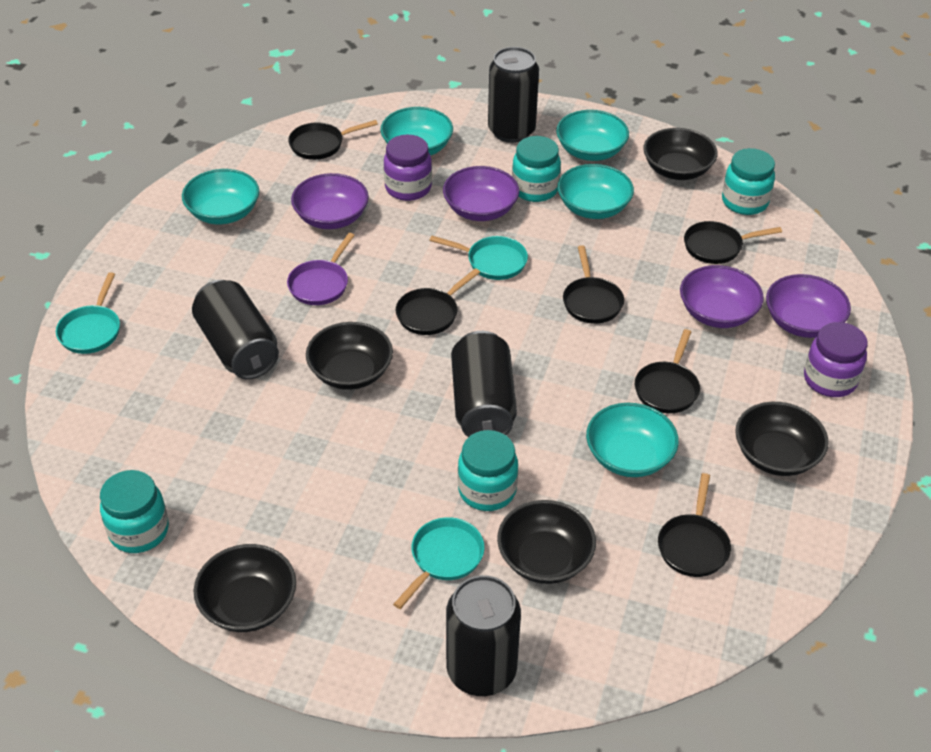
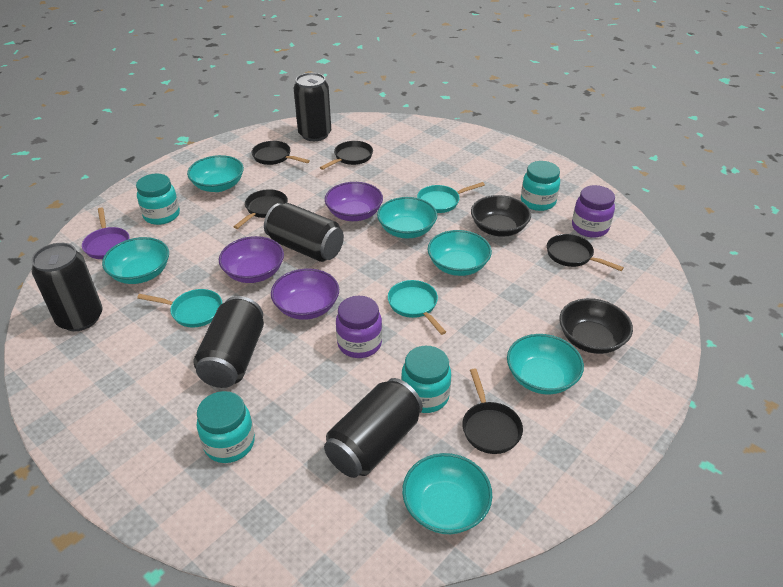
black bowl: 5 -> 2
black can: 4 -> 5
black pan: 6 -> 5
purple bowl: 4 -> 3
turquoise bowl: 5 -> 6

